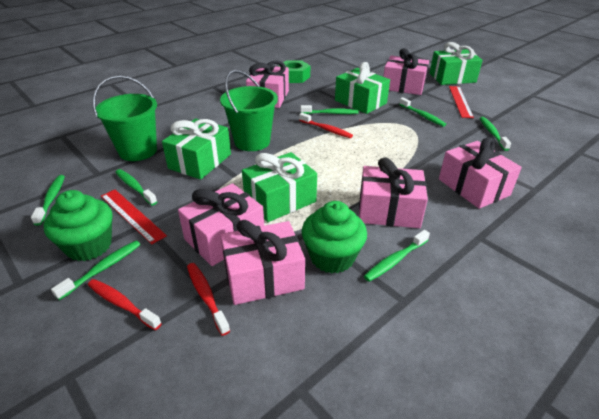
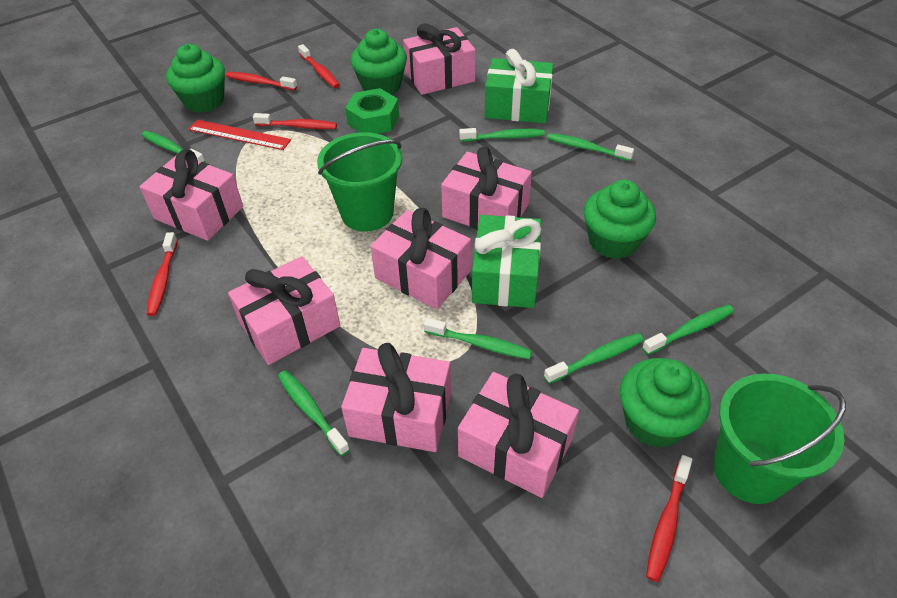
green cupcake: 2 -> 4
green gift: 4 -> 2
pink gift: 6 -> 7
red ruler: 2 -> 1
red toothbrush: 3 -> 5

